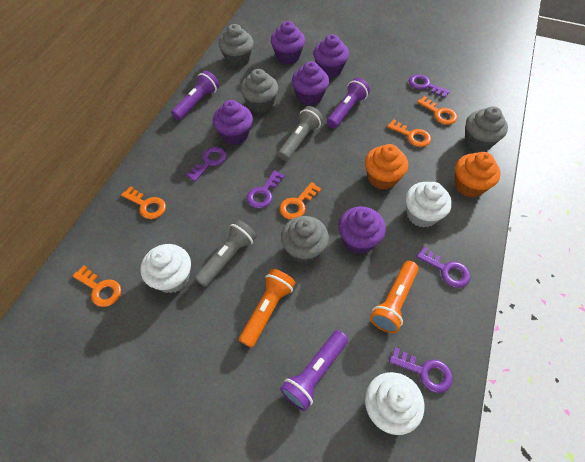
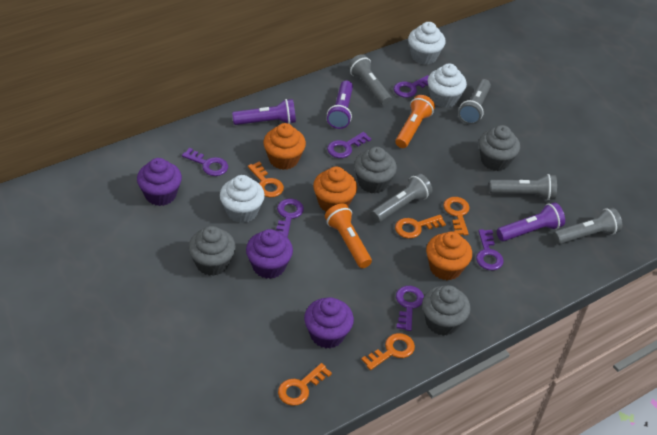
grey flashlight: 2 -> 5
orange cupcake: 2 -> 3
purple cupcake: 5 -> 3
purple key: 5 -> 6

